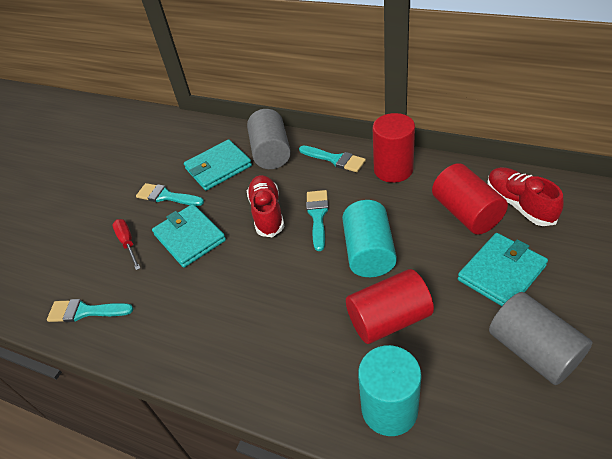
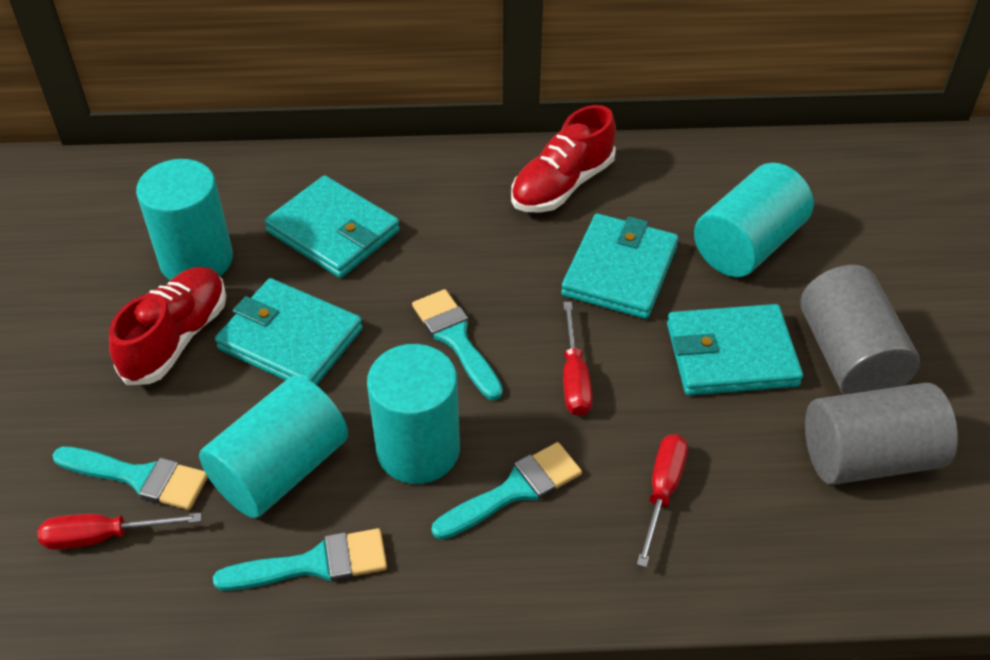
red cylinder: 3 -> 0
red screwdriver: 1 -> 3
turquoise cylinder: 2 -> 4
turquoise wallet: 3 -> 4

